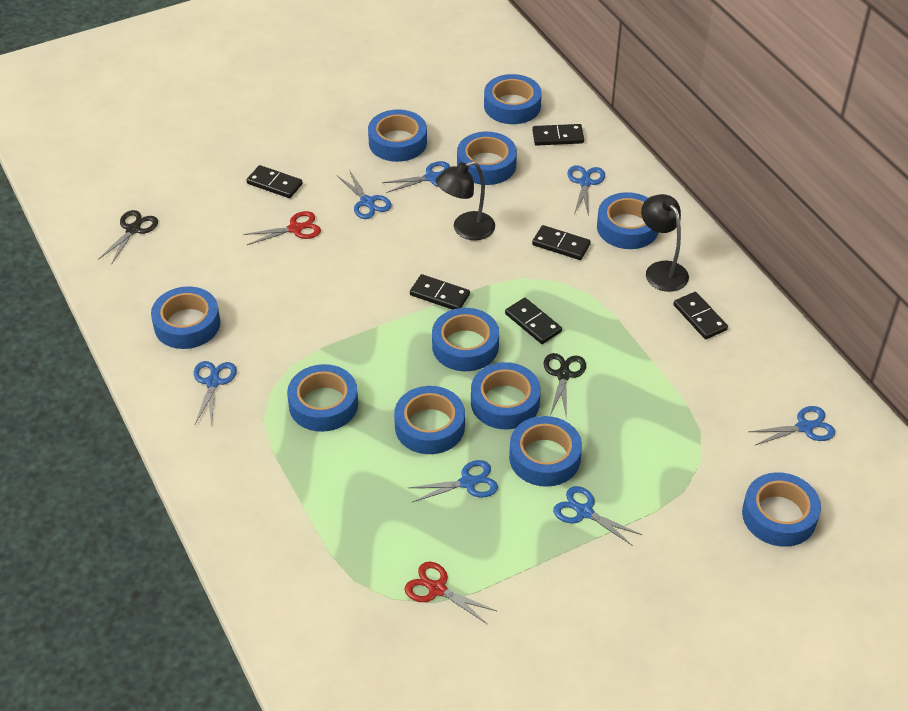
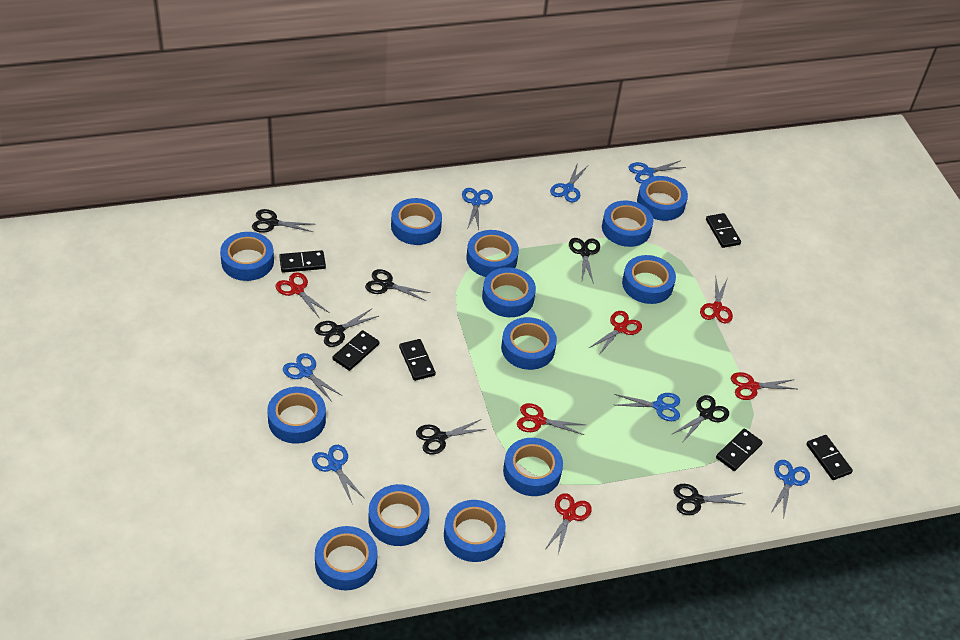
black lamp: 2 -> 0
black scissors: 2 -> 7
blue tape: 11 -> 13
red scissors: 2 -> 6

